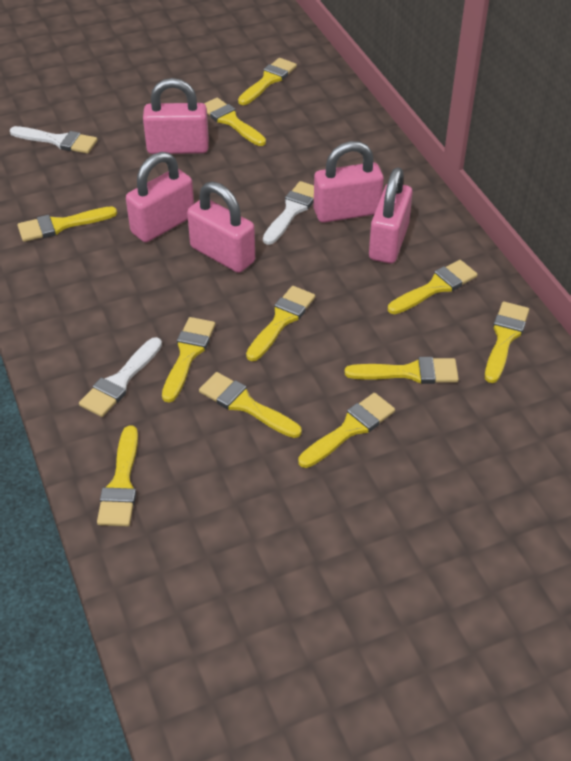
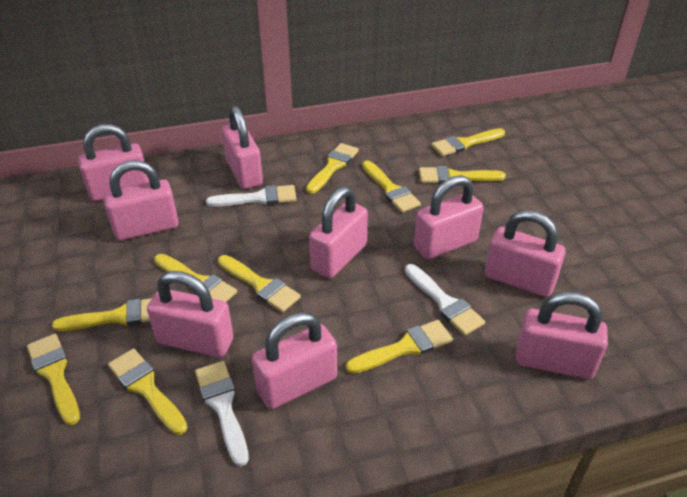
pink padlock: 5 -> 9
yellow brush: 11 -> 10

